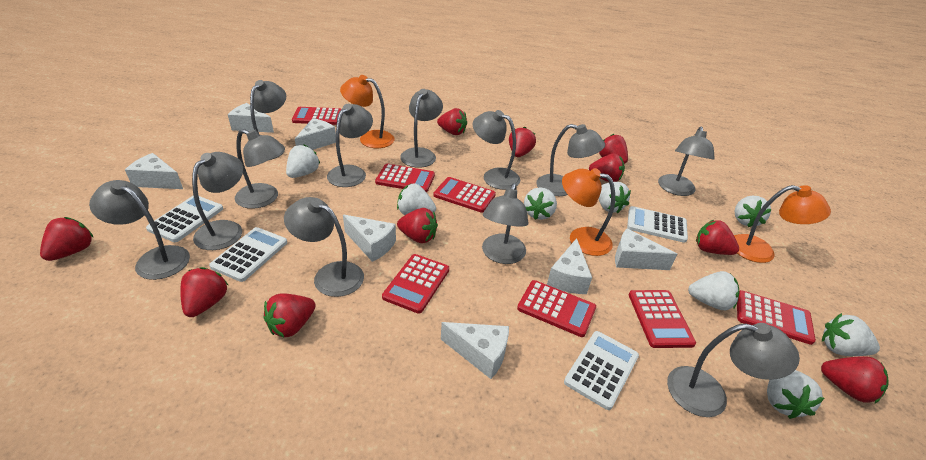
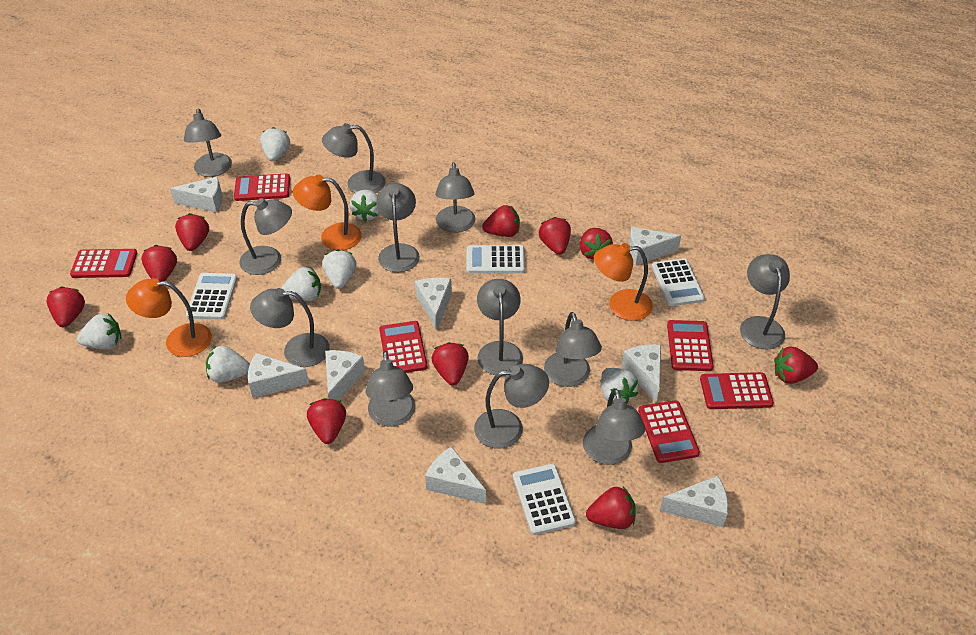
red calculator: 7 -> 6
white cheese: 7 -> 8
white strawberry: 8 -> 7

